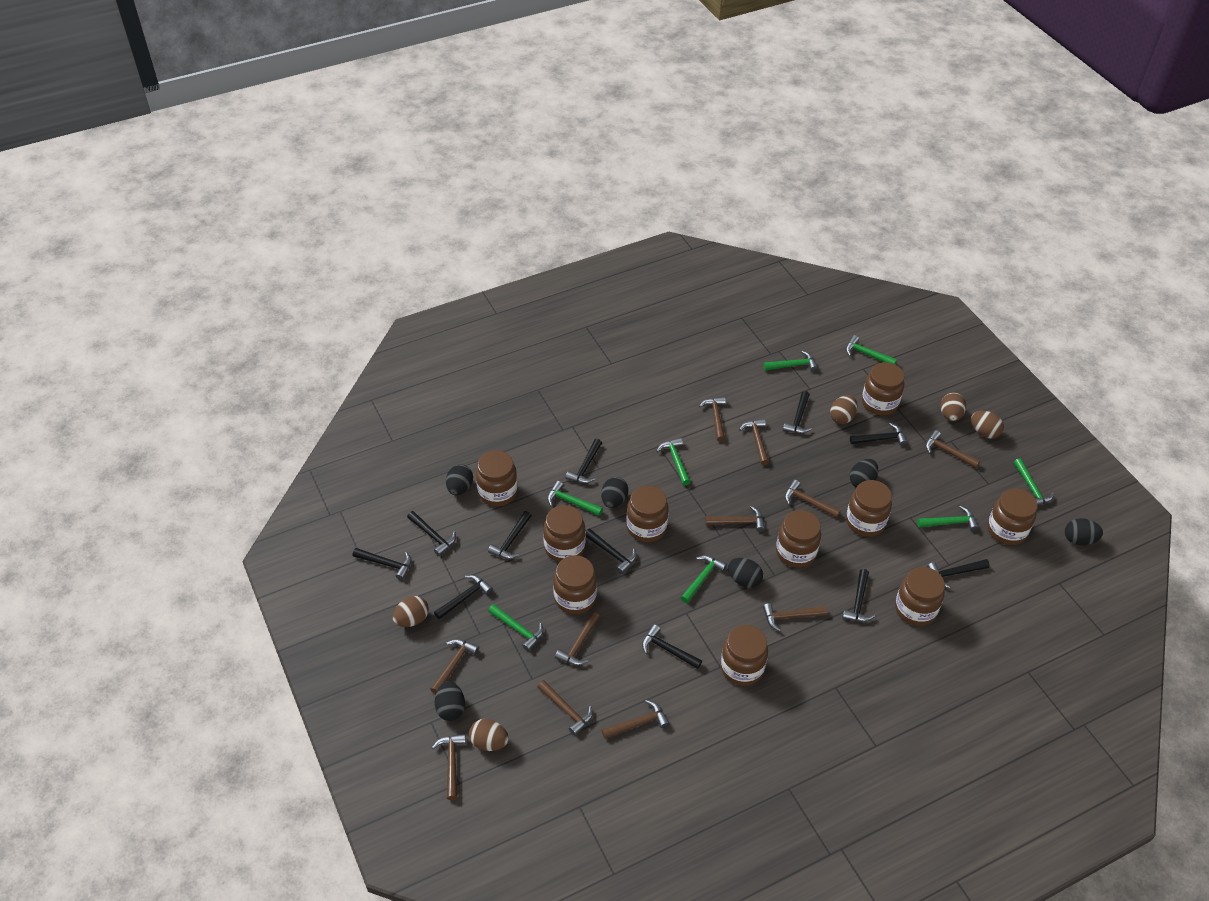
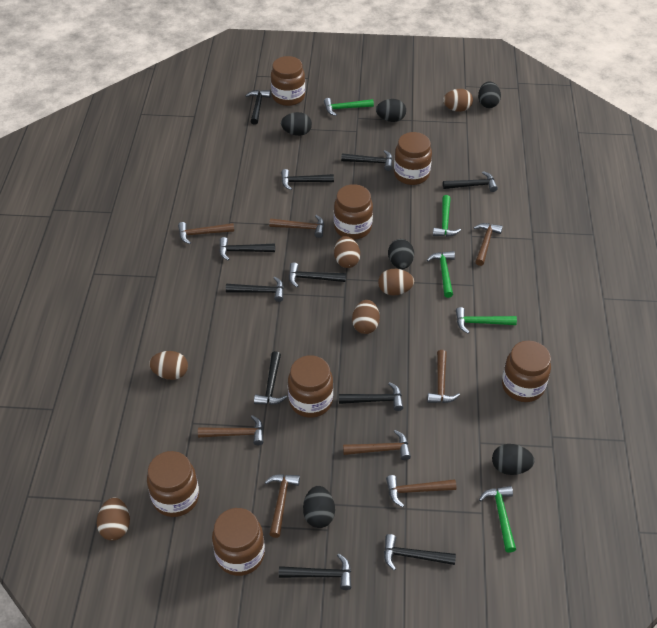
brown egg: 5 -> 6
brown hammer: 11 -> 8
brown jar: 10 -> 7
green hammer: 8 -> 5

